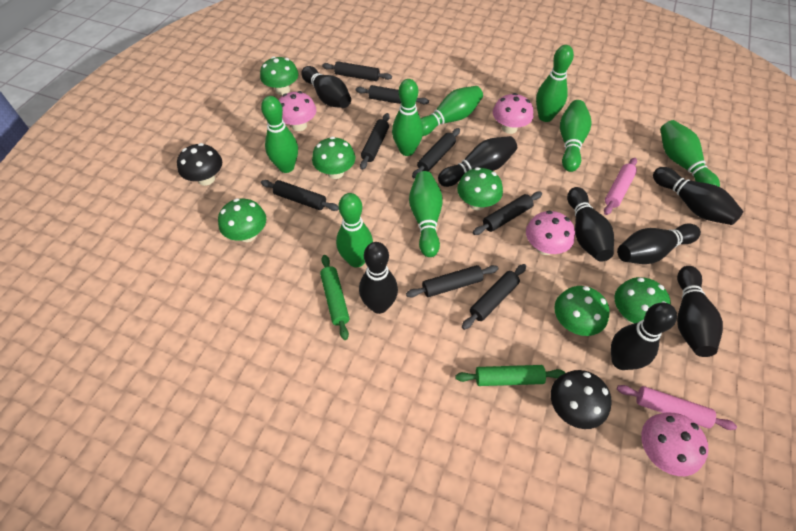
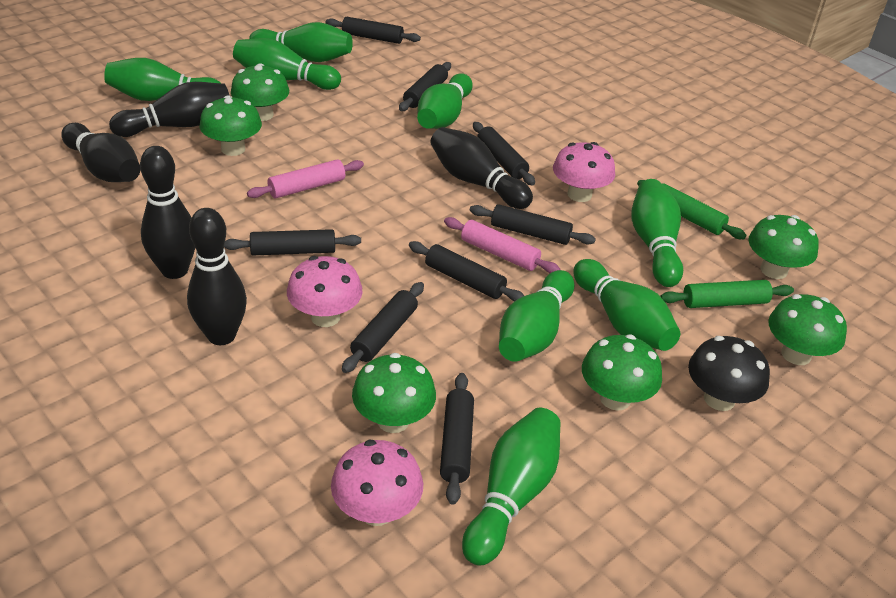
black bowling pin: 8 -> 5
black mushroom: 2 -> 1
pink mushroom: 4 -> 3

